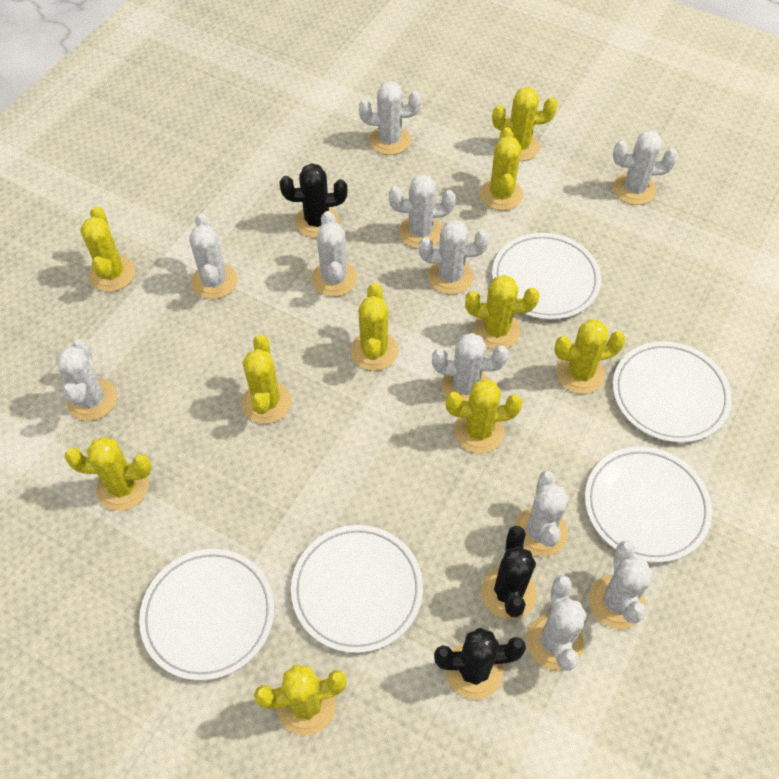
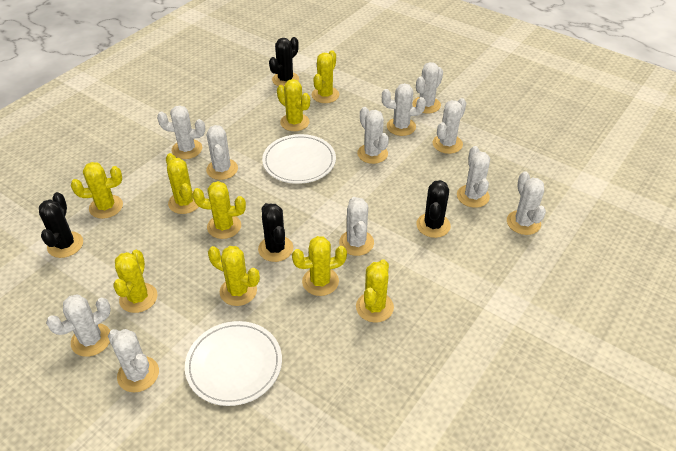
black cactus: 3 -> 4
white plate: 5 -> 2
yellow cactus: 10 -> 9

